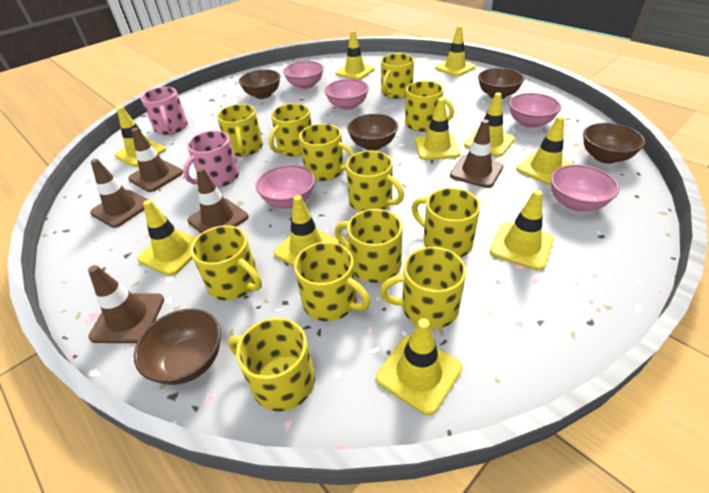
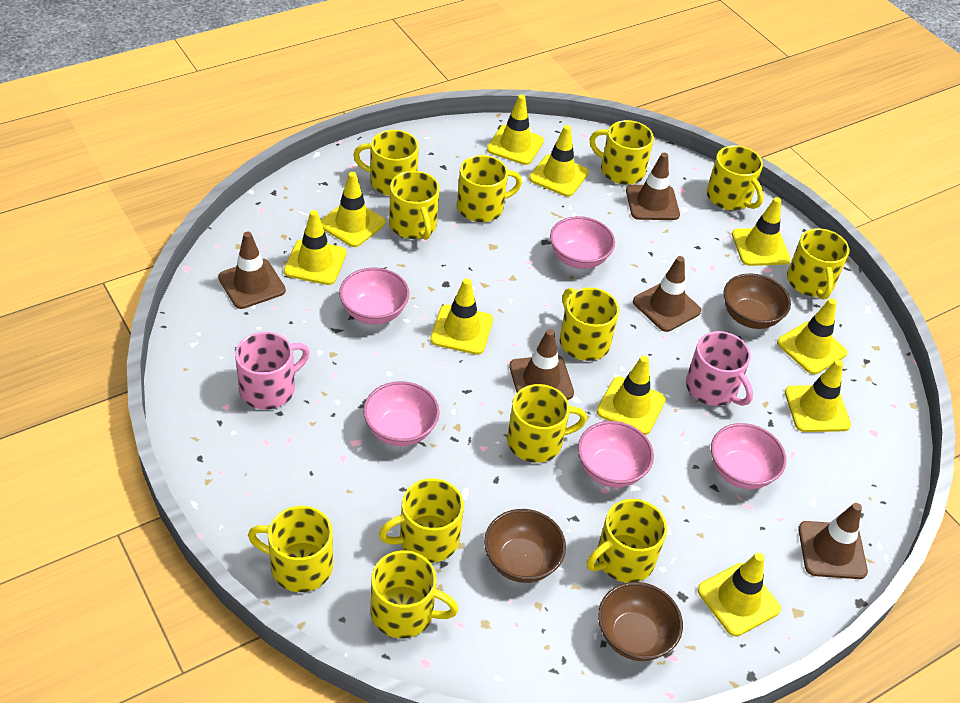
brown bowl: 5 -> 3

